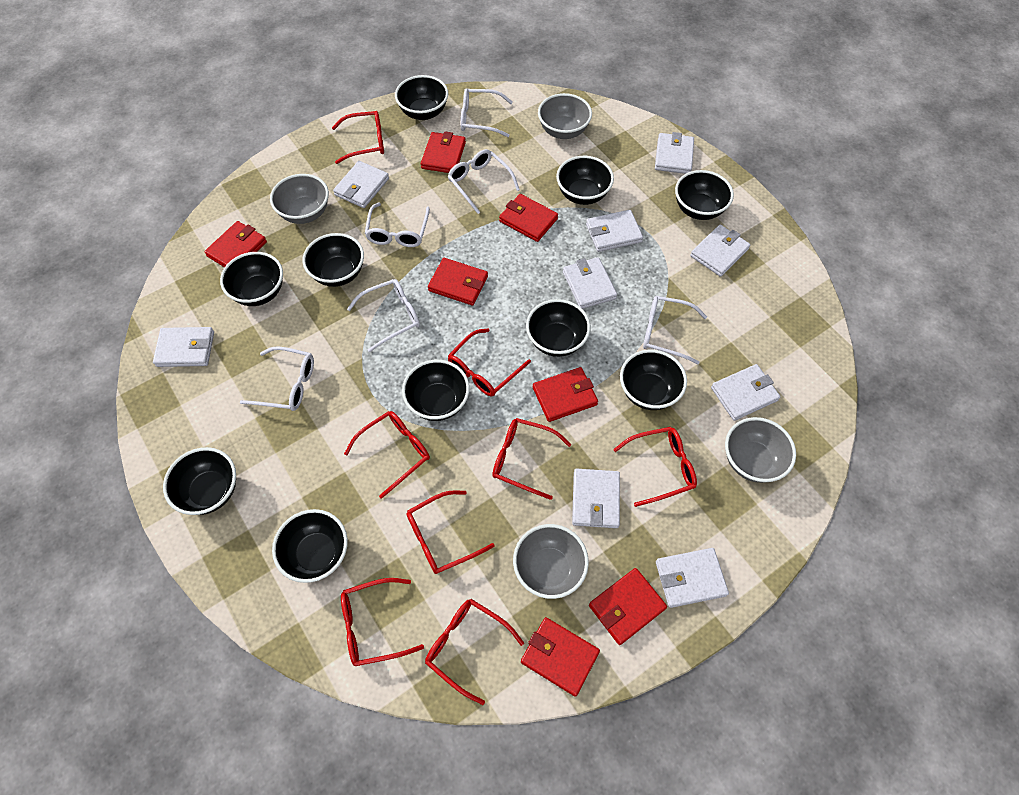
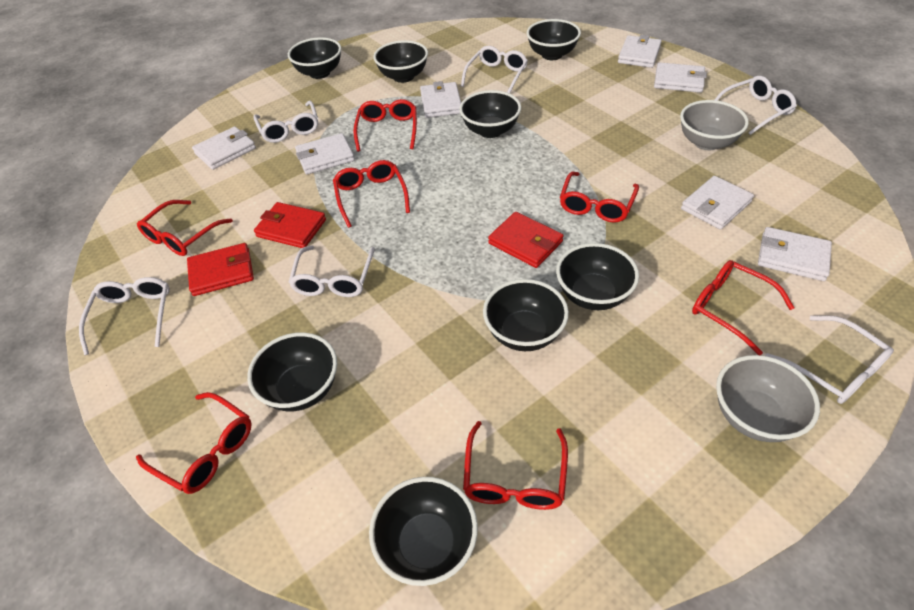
black bowl: 10 -> 8
grey bowl: 4 -> 2
red glasses: 8 -> 7
red wallet: 7 -> 3
white wallet: 9 -> 7

